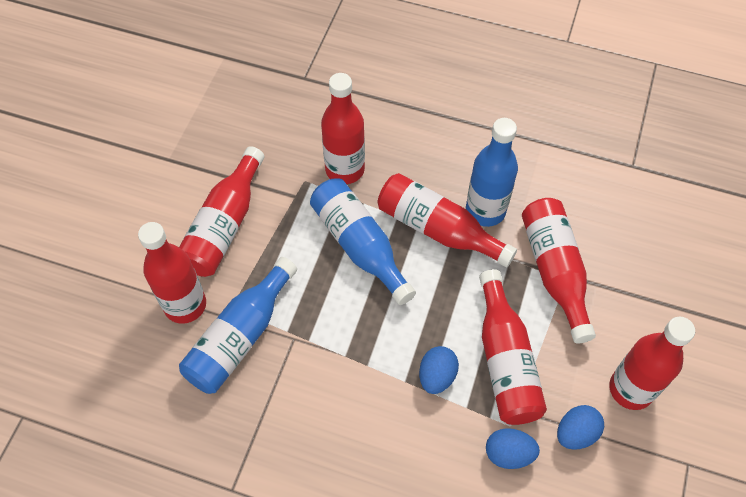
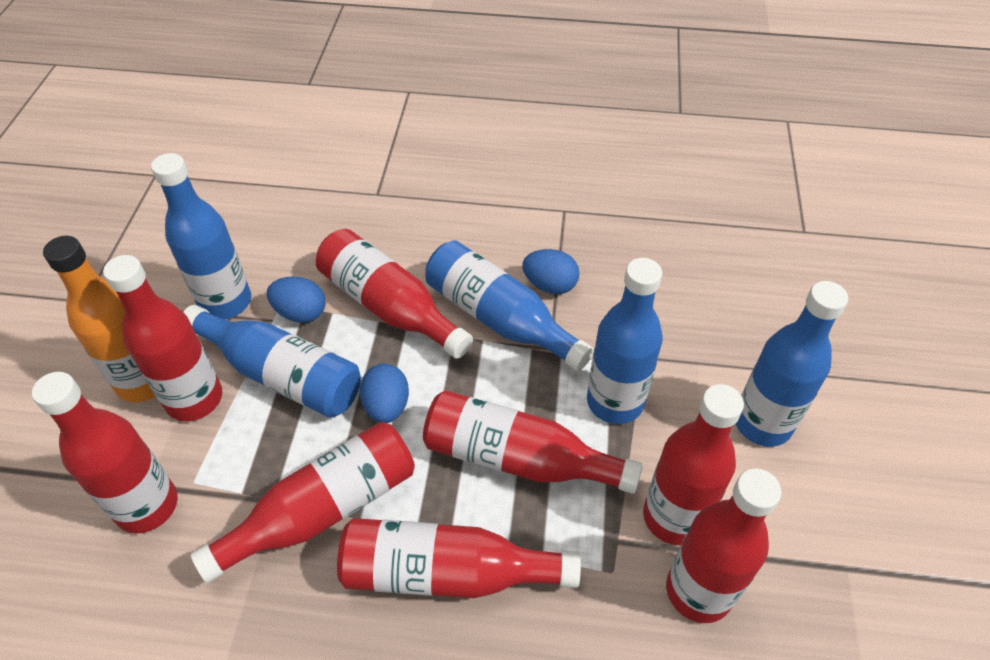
blue bottle: 3 -> 5
orange bottle: 0 -> 1
red bottle: 7 -> 8

